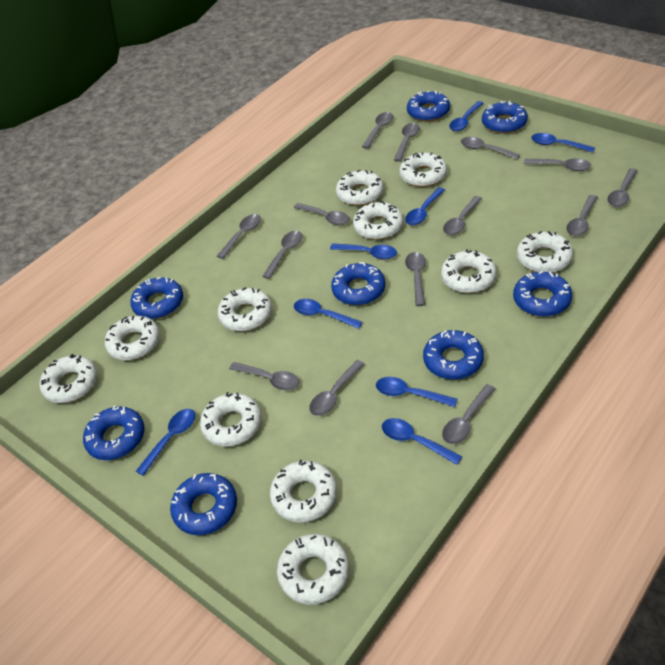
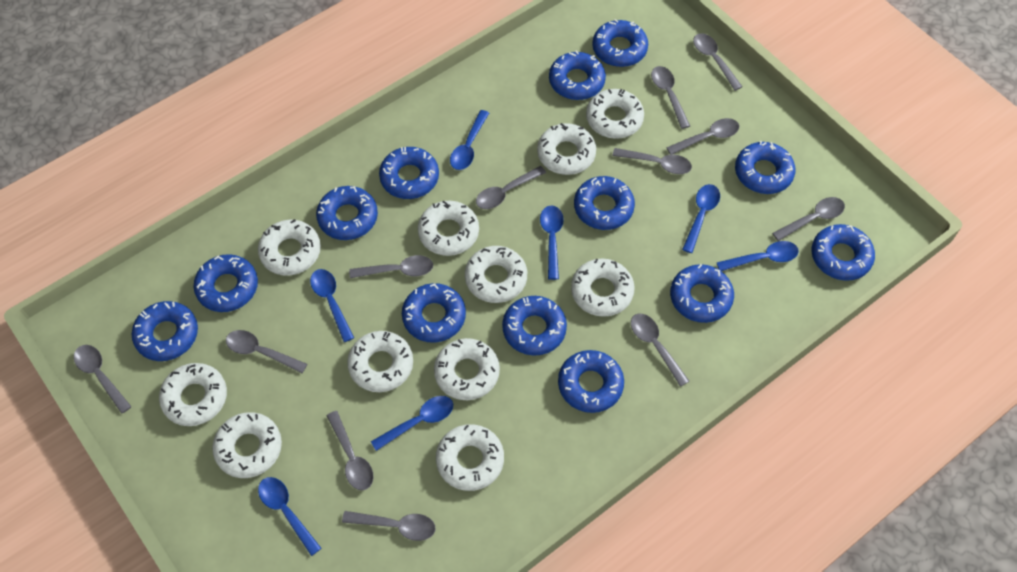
blue donut: 8 -> 13
blue spoon: 8 -> 7
grey spoon: 14 -> 12

